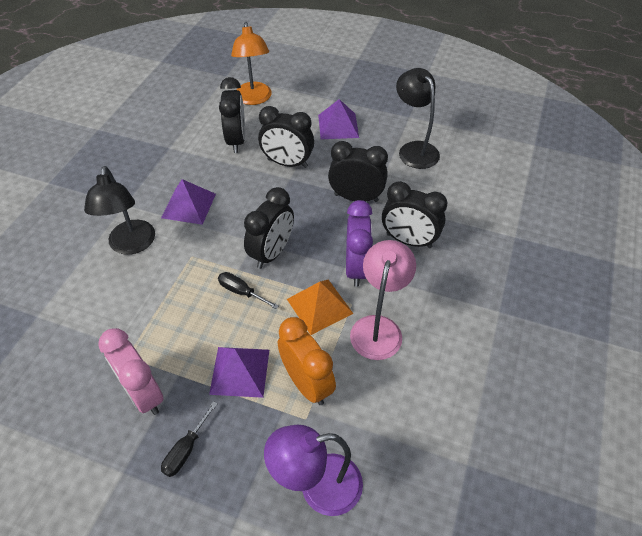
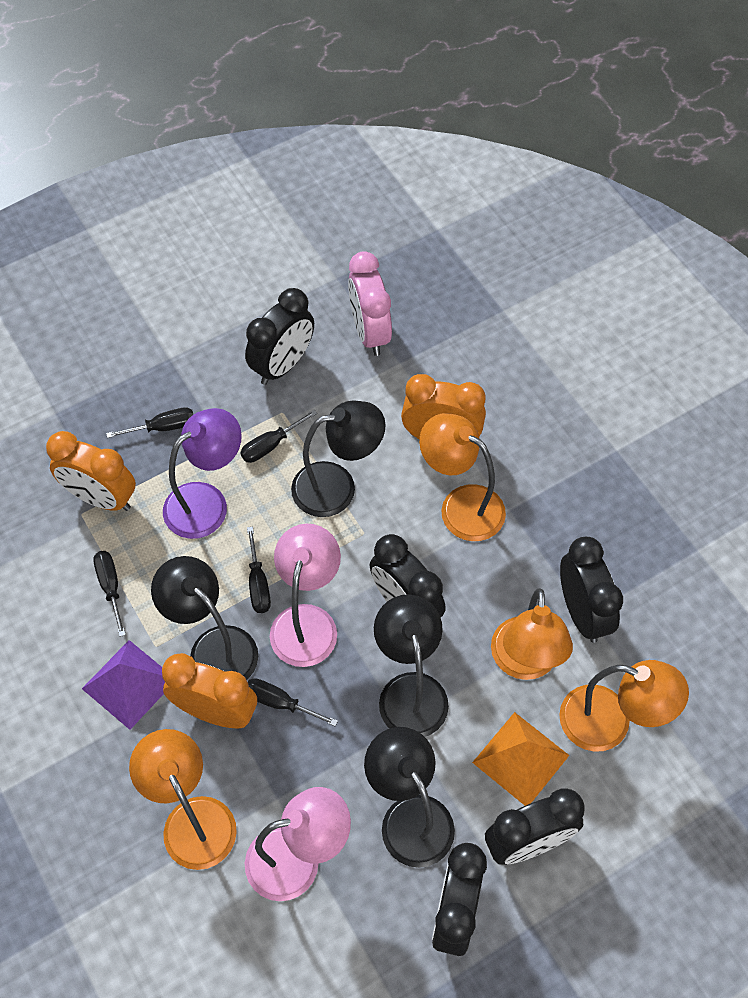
black lamp: 2 -> 4
black screwdriver: 2 -> 5
orange clock: 1 -> 3
orange lamp: 1 -> 4
pink lamp: 1 -> 2
purple clock: 1 -> 0
purple pyramid: 3 -> 1

